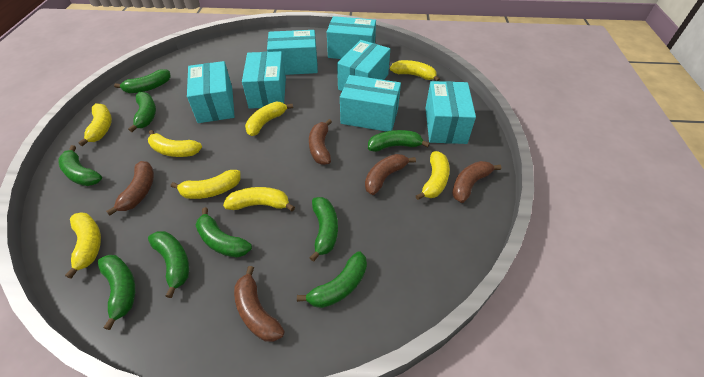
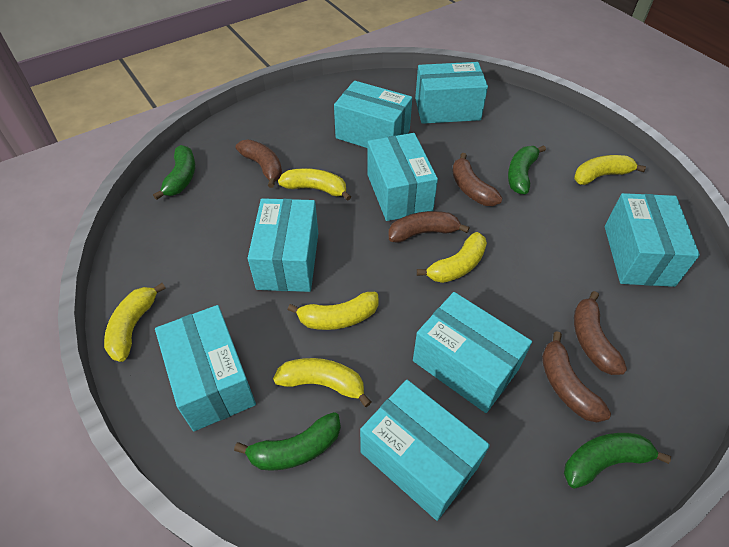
green banana: 9 -> 4
turquoise box: 7 -> 8
yellow banana: 8 -> 6

